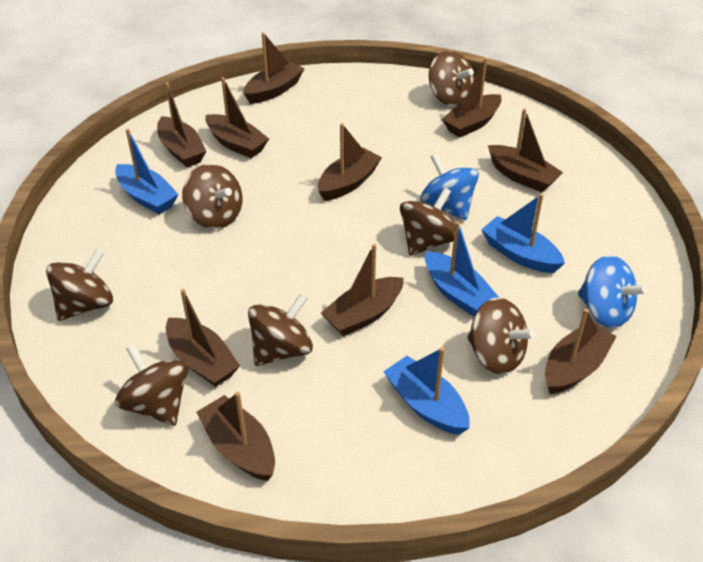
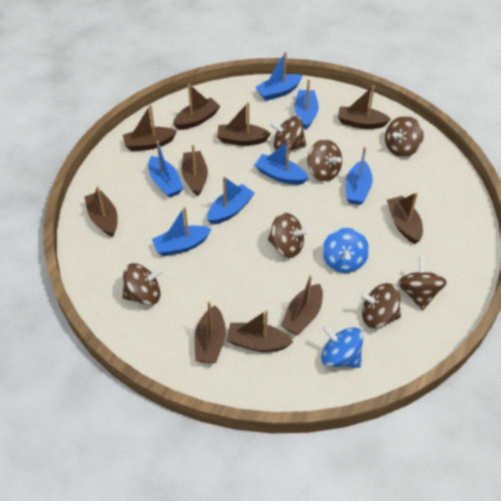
blue boat: 4 -> 7

